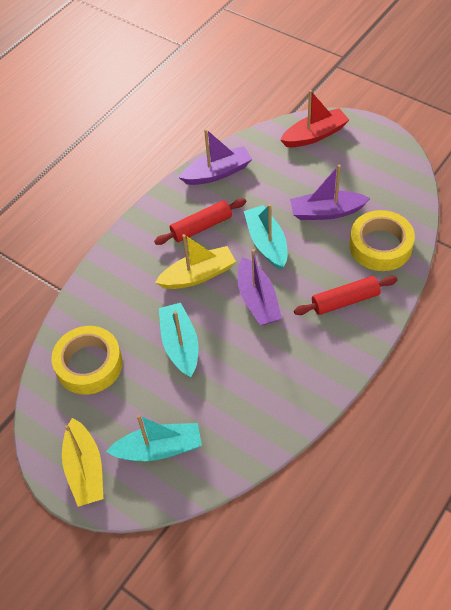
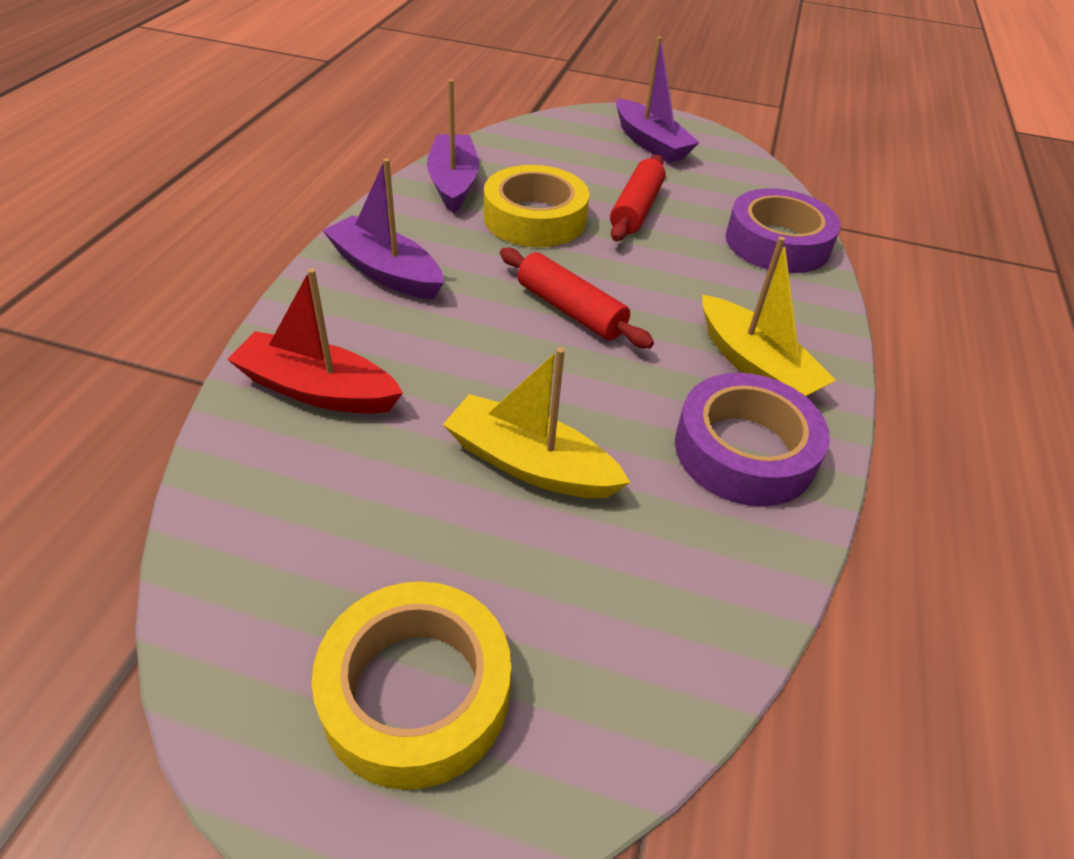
purple tape: 0 -> 2
turquoise boat: 3 -> 0

